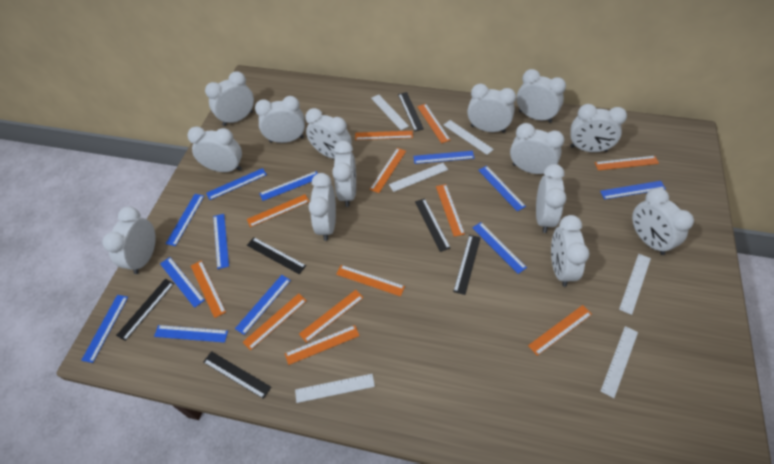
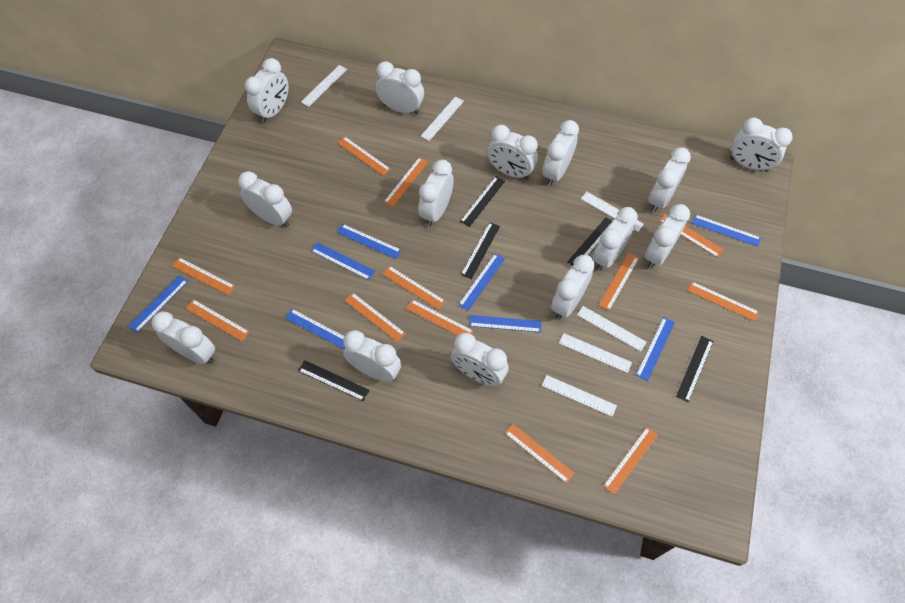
black ruler: 6 -> 5
blue ruler: 12 -> 8

